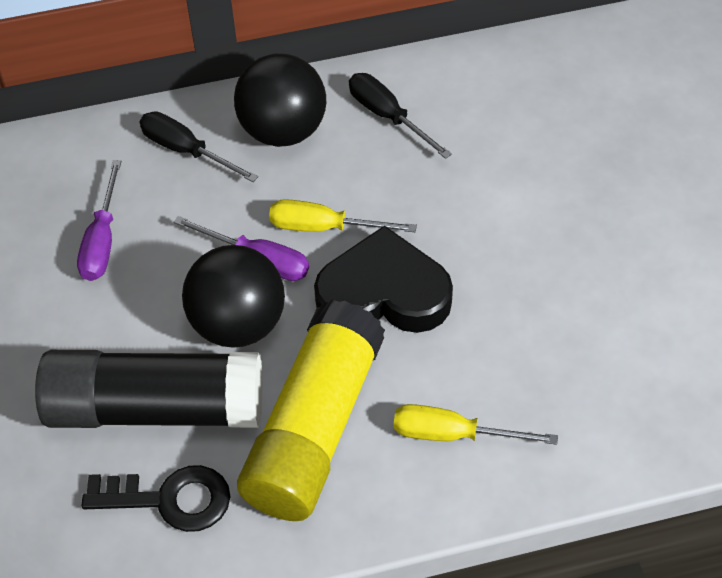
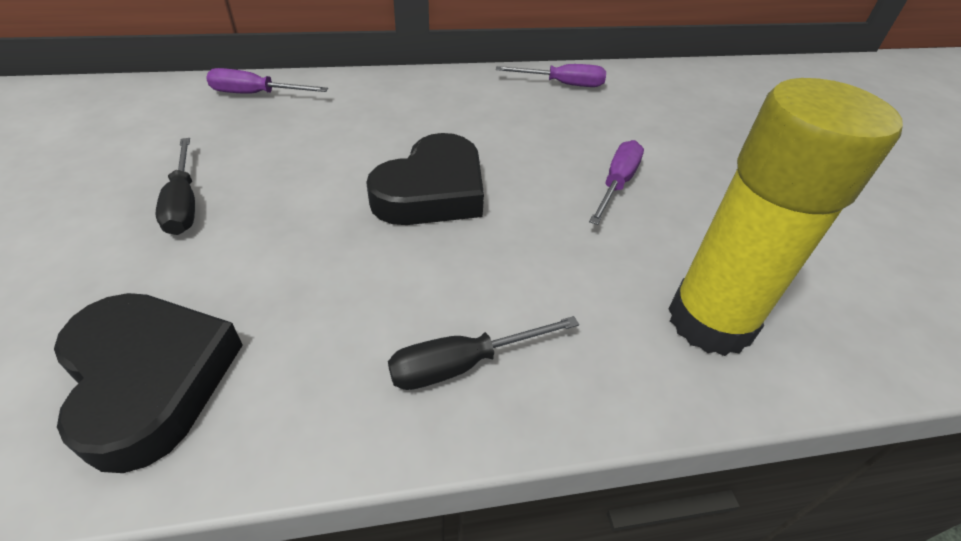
black ball: 2 -> 0
black glue stick: 1 -> 0
black heart: 1 -> 2
black key: 1 -> 0
purple screwdriver: 2 -> 3
yellow screwdriver: 2 -> 0

